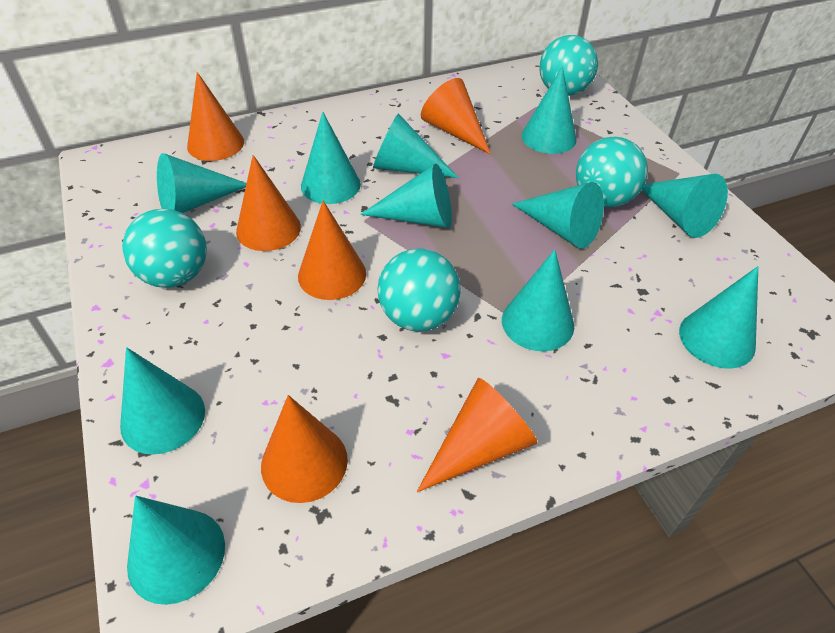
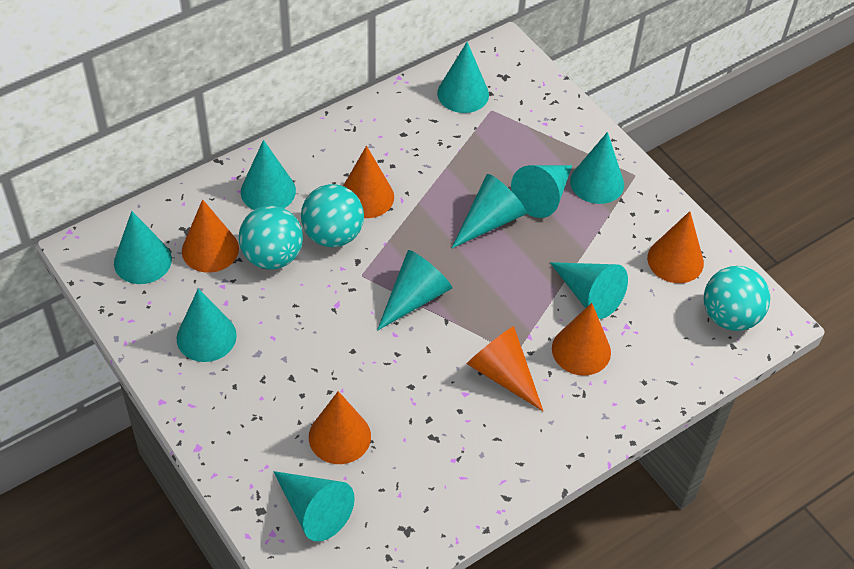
turquoise ball: 4 -> 3
turquoise cone: 11 -> 10

